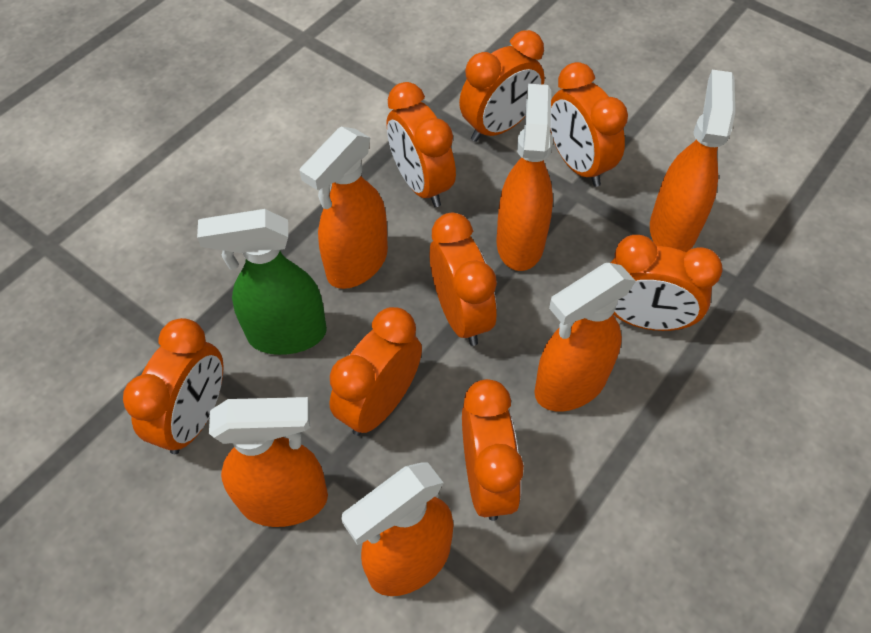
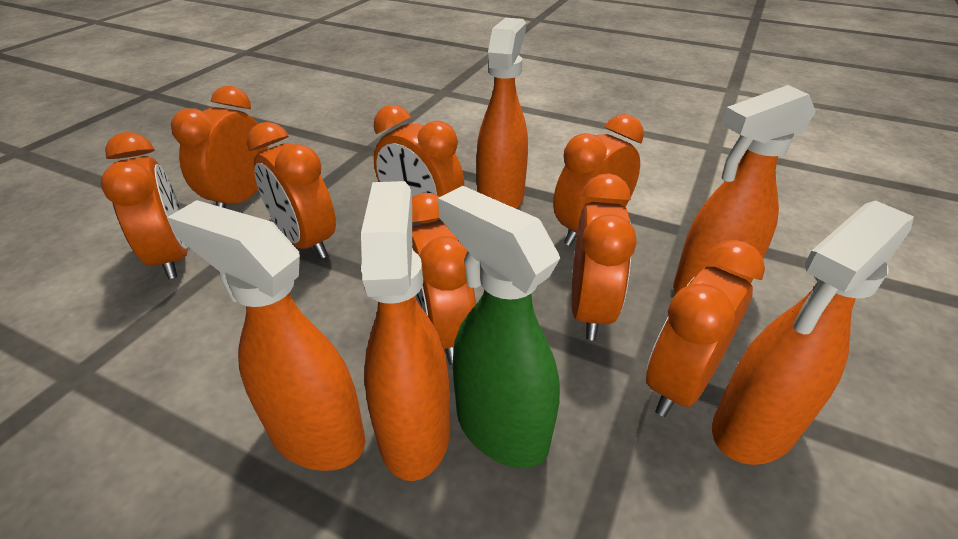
orange spray bottle: 6 -> 5

